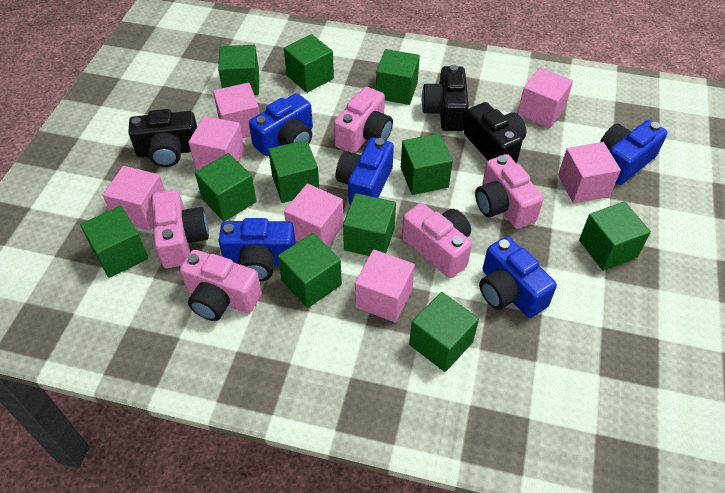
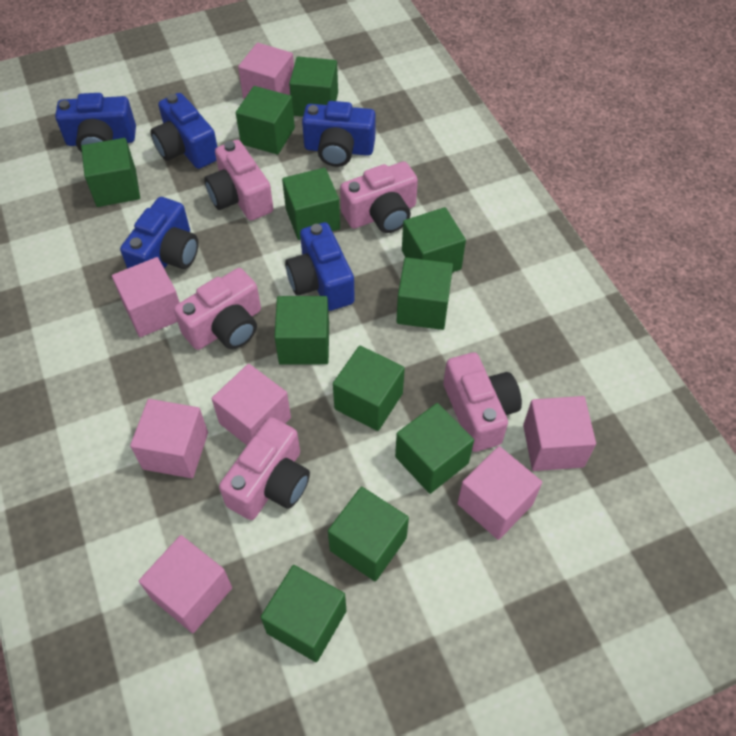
black camera: 3 -> 0

